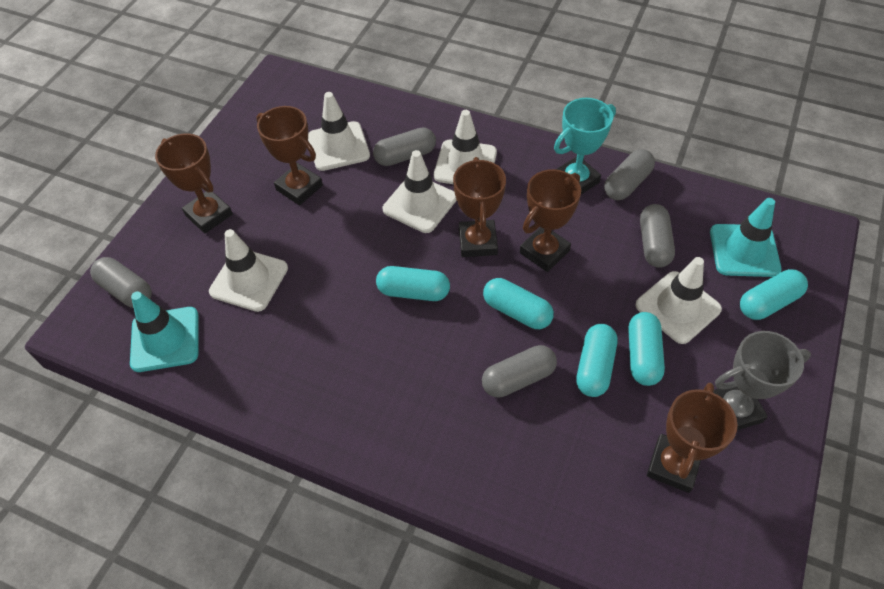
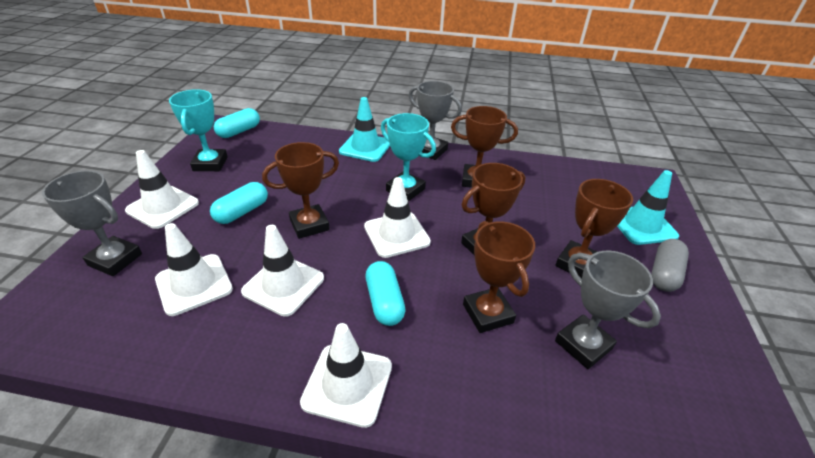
grey capsule: 5 -> 1
grey trophy: 1 -> 3
turquoise capsule: 5 -> 3
turquoise trophy: 1 -> 2

